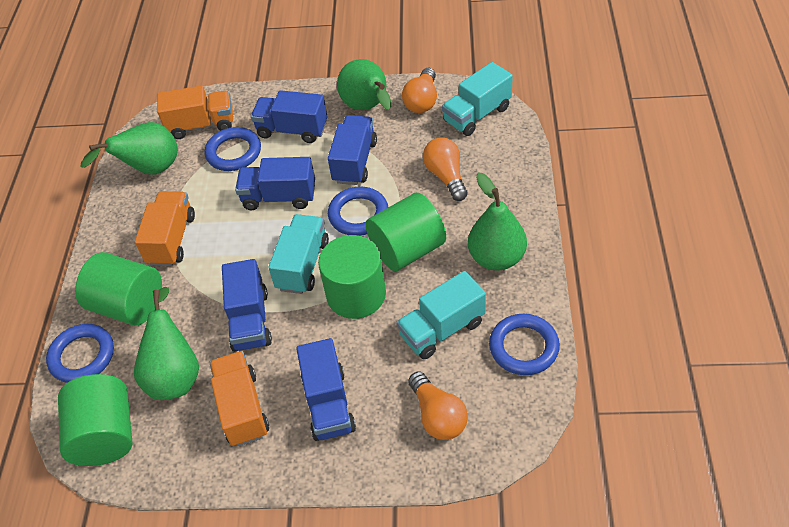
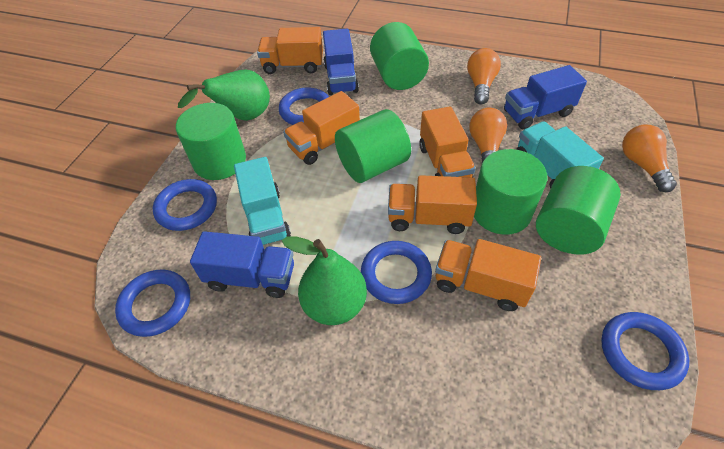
blue ring: 4 -> 5
blue truck: 5 -> 3
green cylinder: 4 -> 5
green pear: 4 -> 2
orange truck: 3 -> 5
turquoise truck: 3 -> 2

